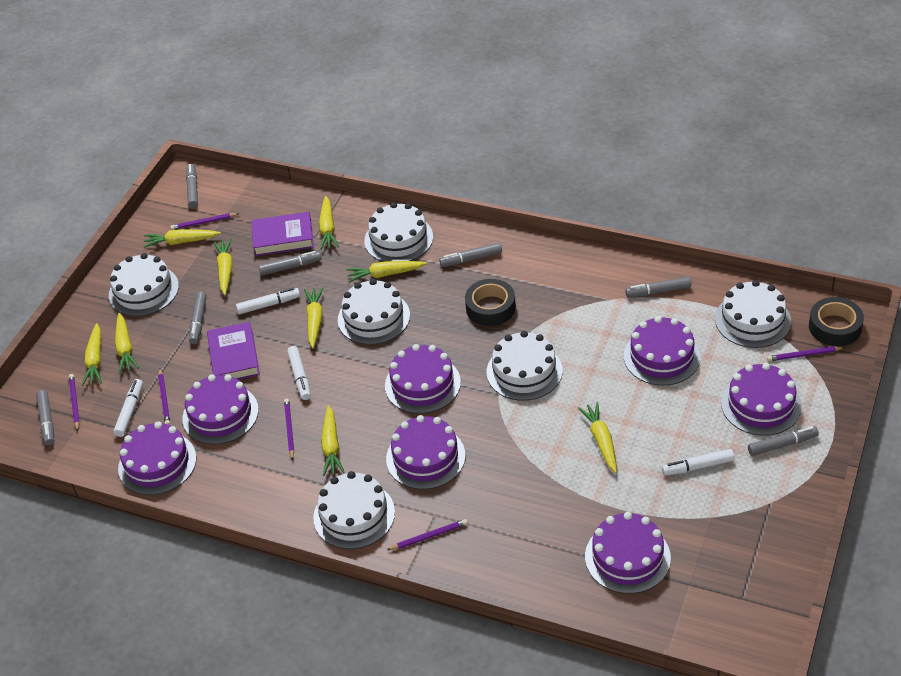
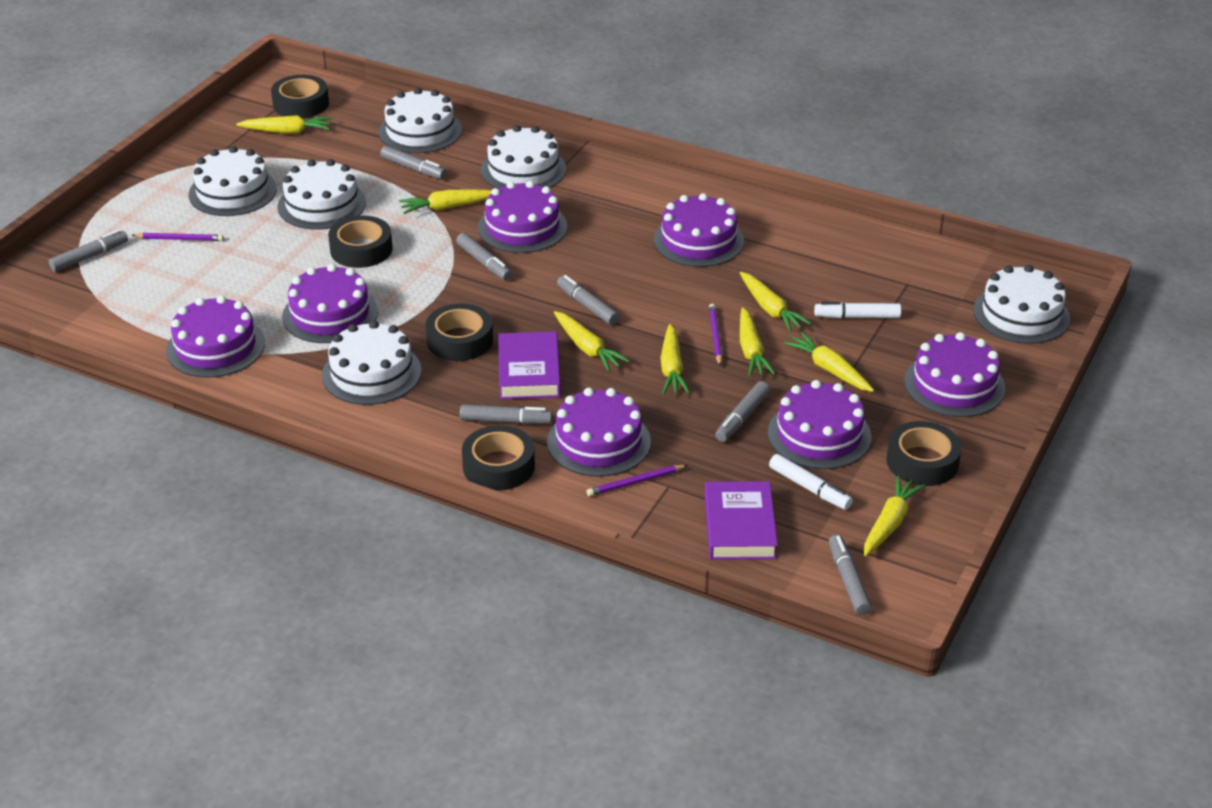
black tape: 2 -> 5
purple pencil: 6 -> 3
white marker: 4 -> 2
yellow carrot: 9 -> 8

